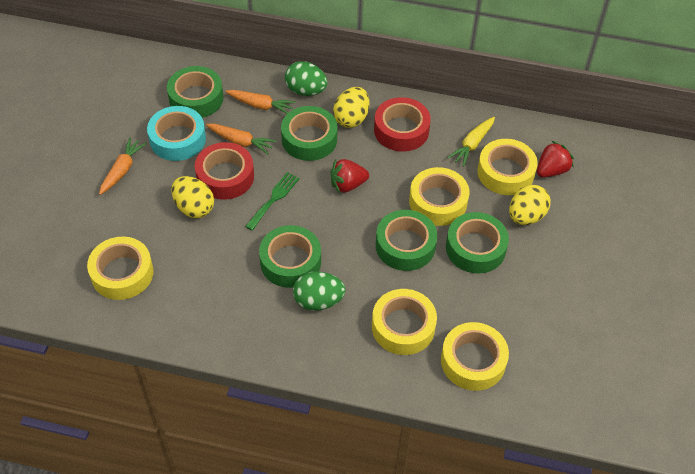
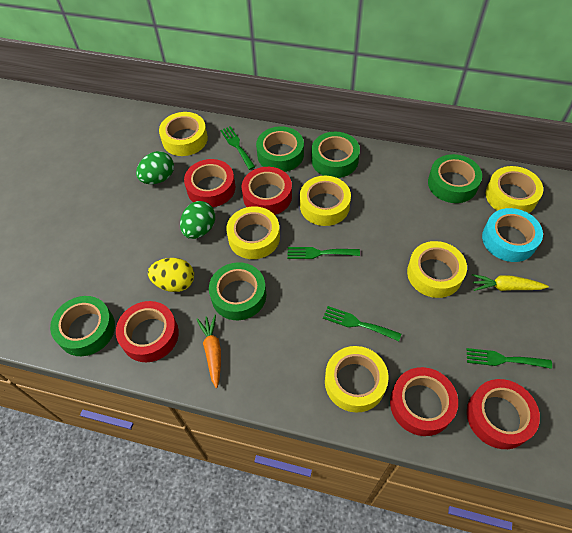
green fork: 1 -> 4
orange carrot: 3 -> 1
red strawberry: 2 -> 0
red tape: 2 -> 5
yellow egg: 3 -> 1
yellow tape: 5 -> 6

